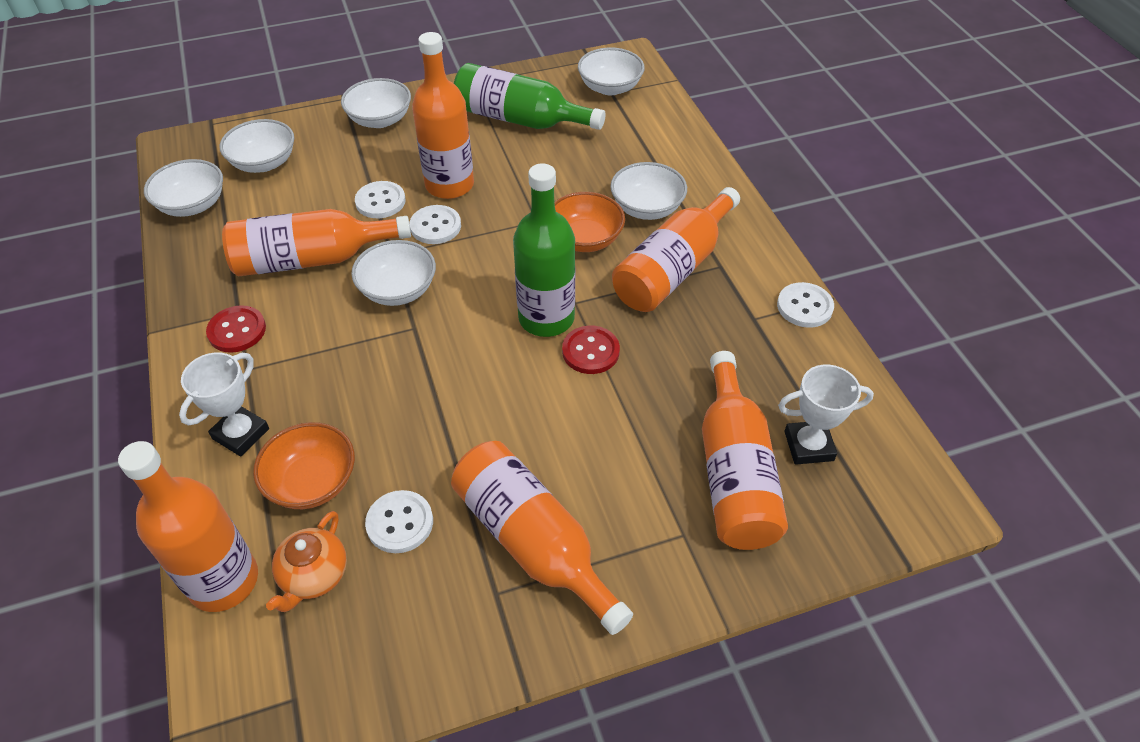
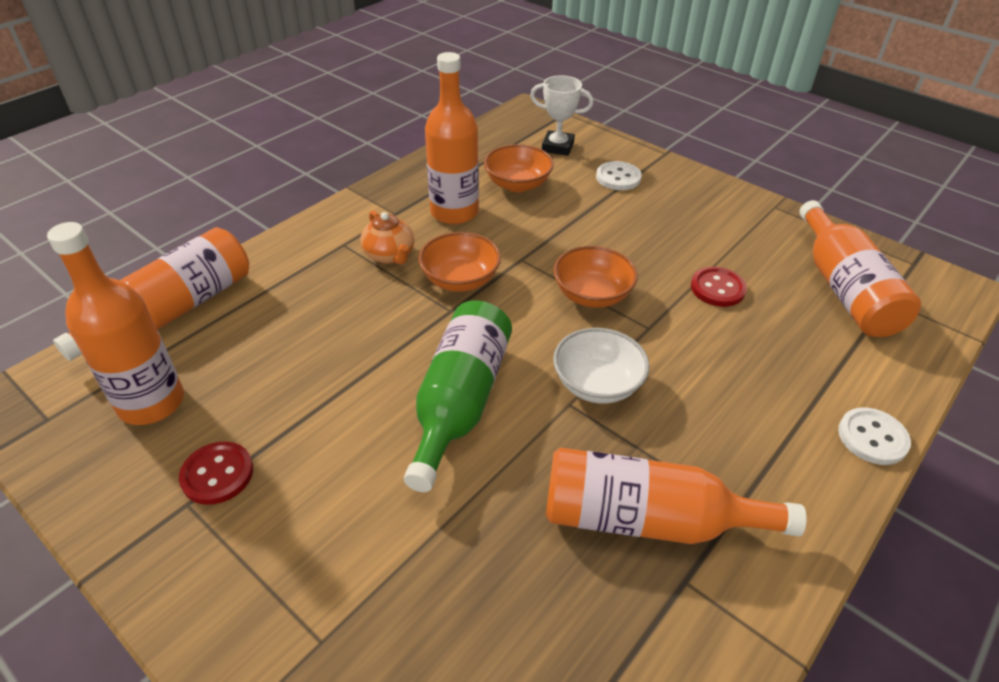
green bottle: 2 -> 1
orange bottle: 6 -> 5
orange bowl: 2 -> 3
white bowl: 6 -> 1
white button: 4 -> 2
white trophy: 2 -> 1

